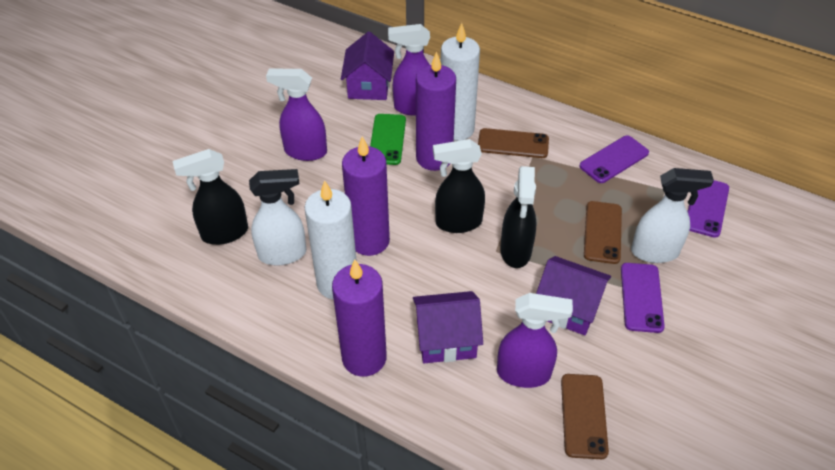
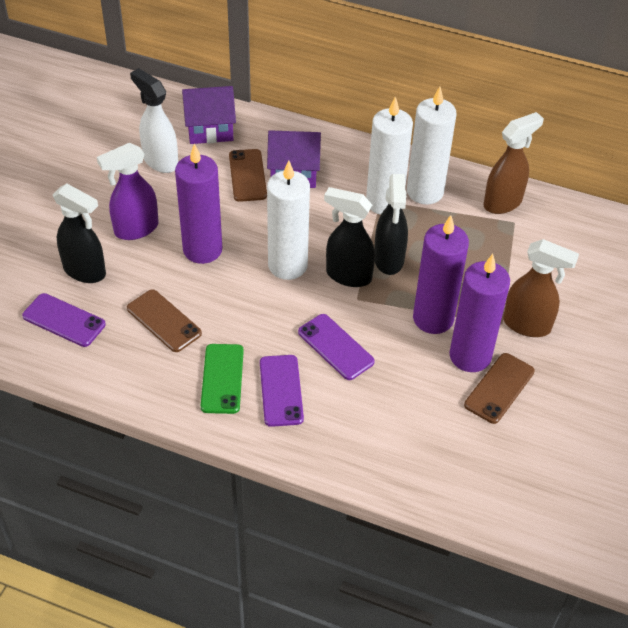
brown spray bottle: 0 -> 2
purple house: 3 -> 2
purple spray bottle: 3 -> 1
white candle: 2 -> 3
white spray bottle: 2 -> 1

